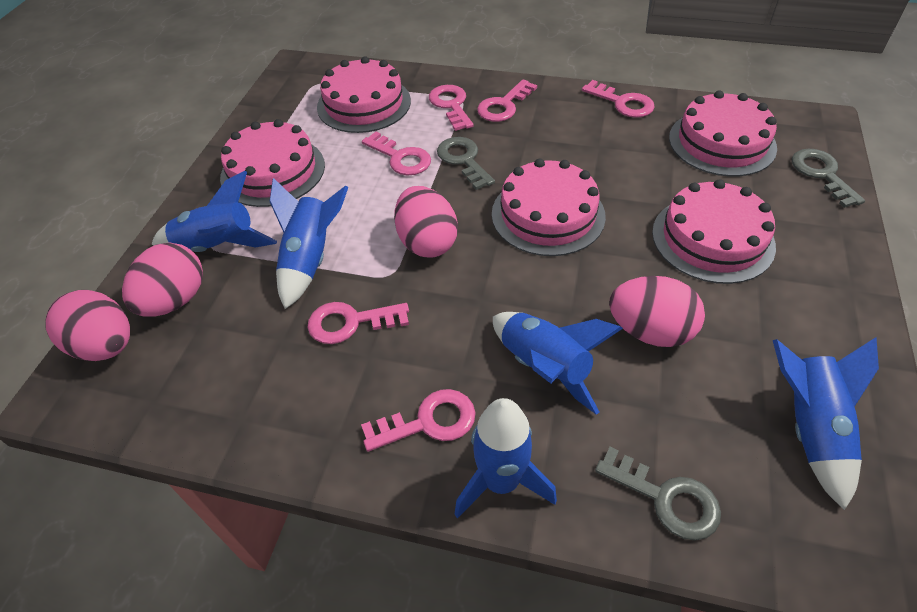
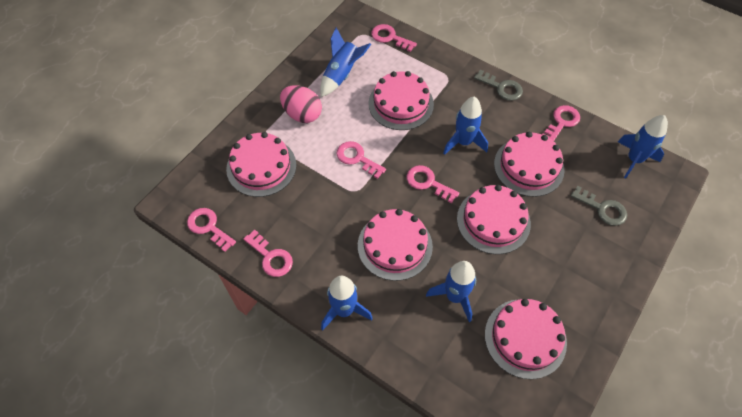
grey key: 3 -> 2
pink cake: 5 -> 6
pink egg: 4 -> 1

